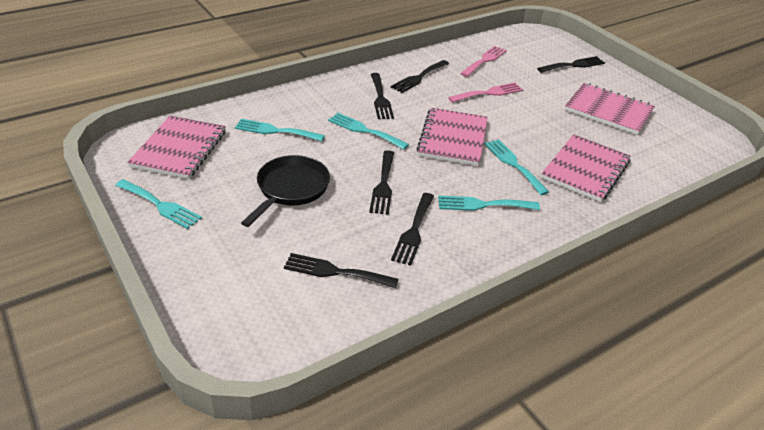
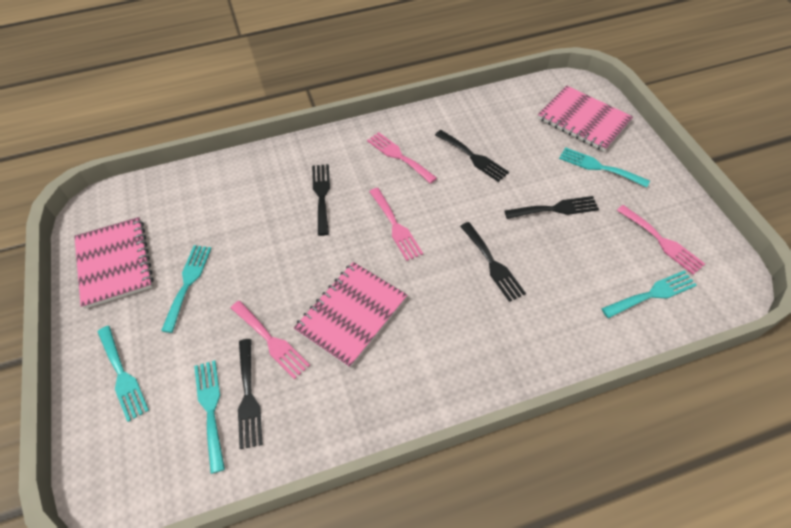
black fork: 6 -> 5
black pan: 1 -> 0
pink fork: 2 -> 4
pink notebook: 4 -> 3

